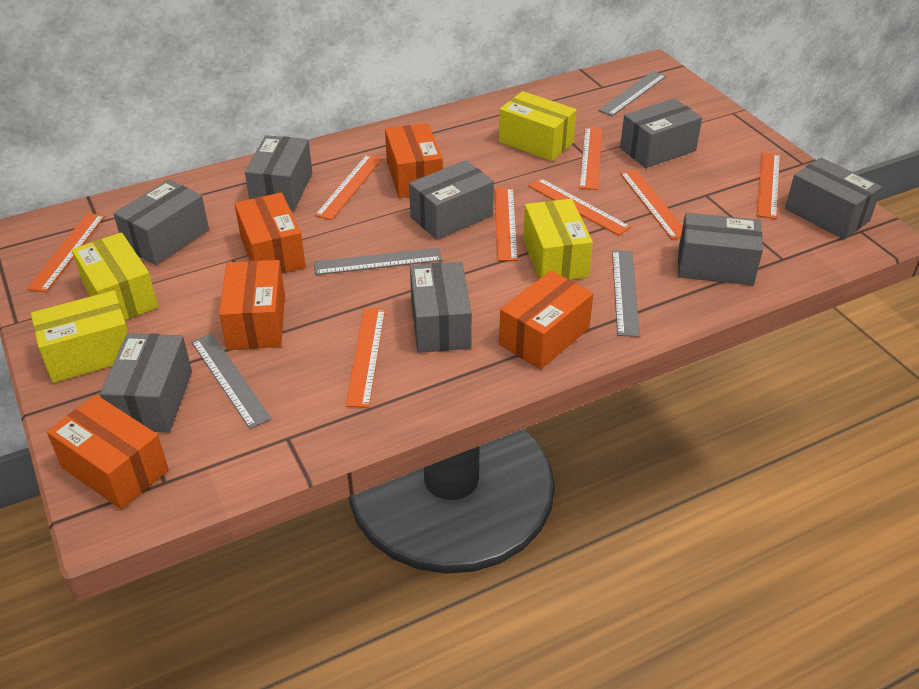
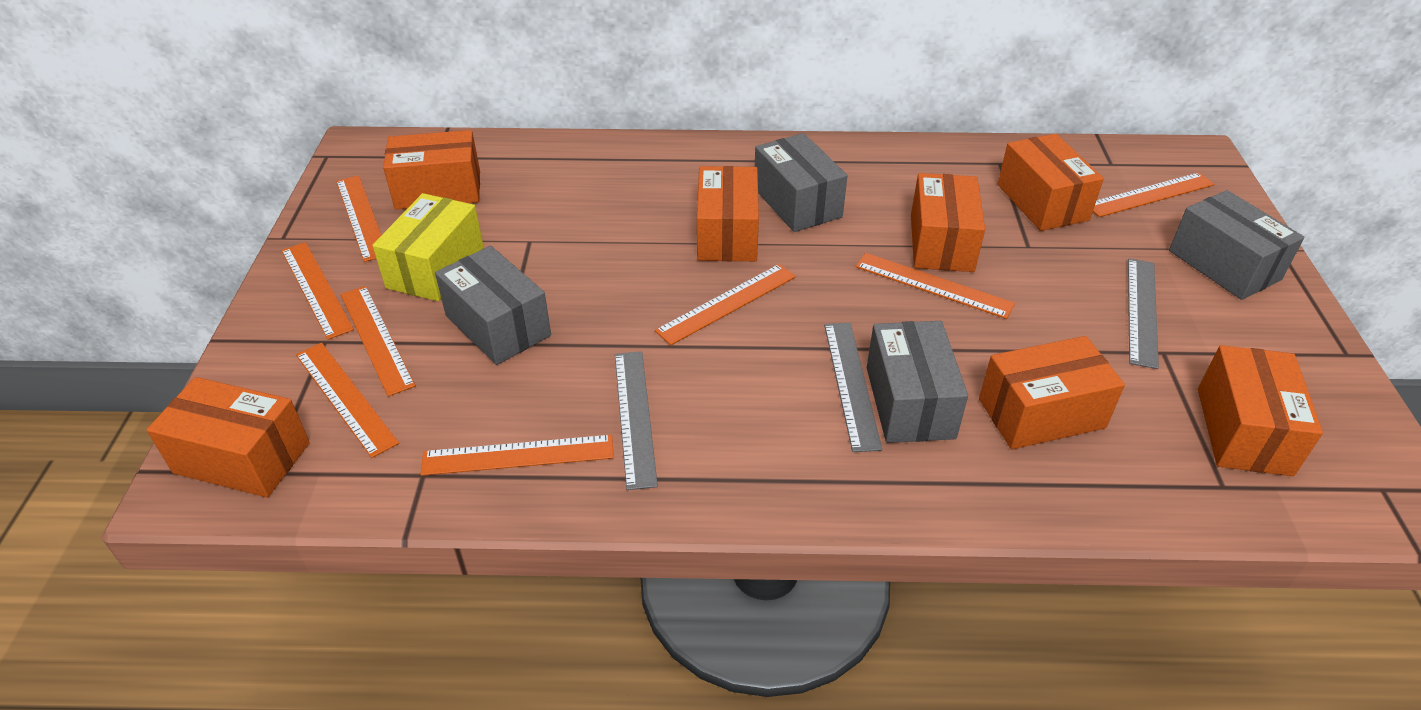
grey box: 8 -> 4
grey ruler: 4 -> 3
orange box: 5 -> 7
yellow box: 4 -> 1

